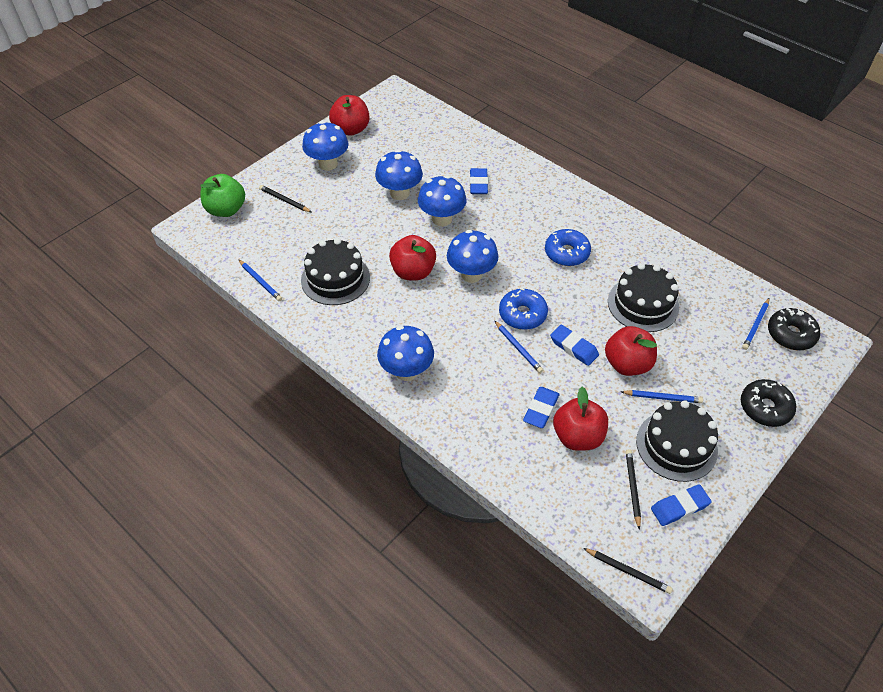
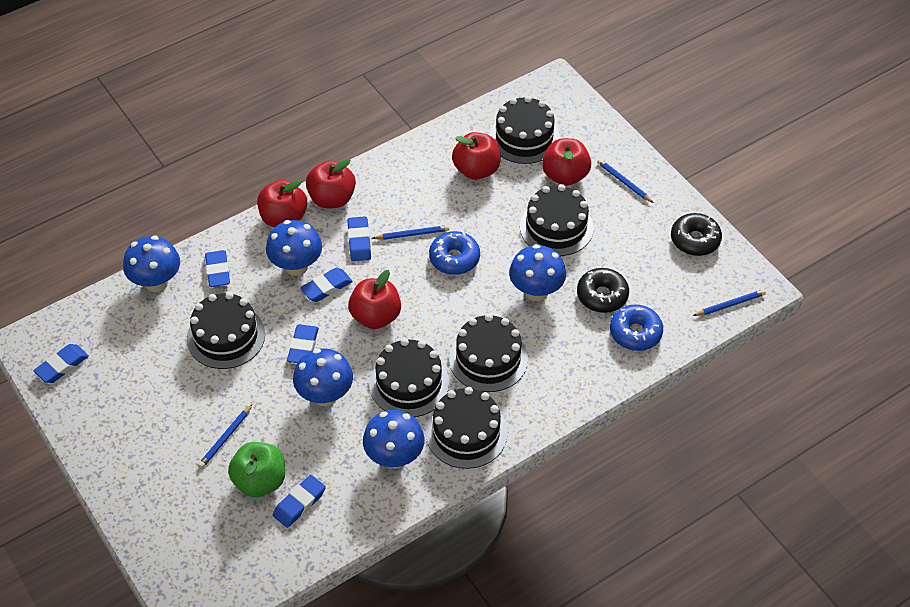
black cake: 3 -> 6
black pencil: 3 -> 0
blue eraser: 4 -> 6
red apple: 4 -> 5

